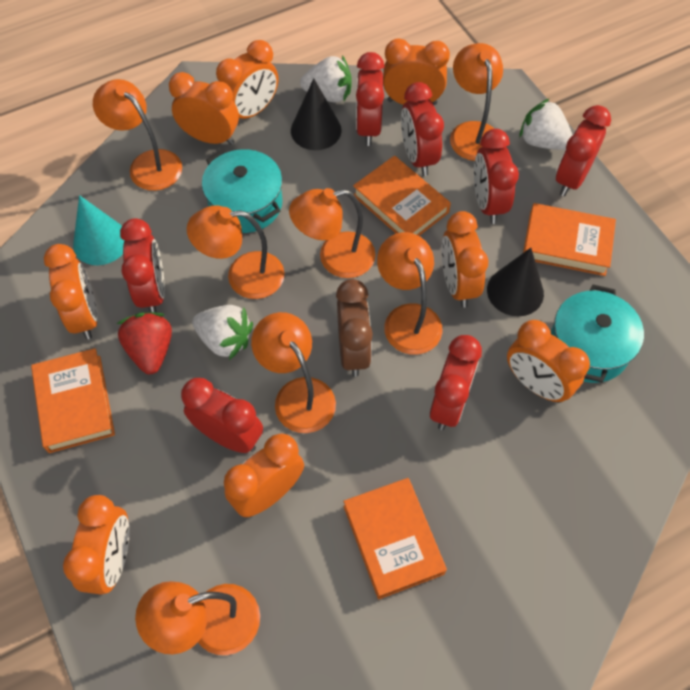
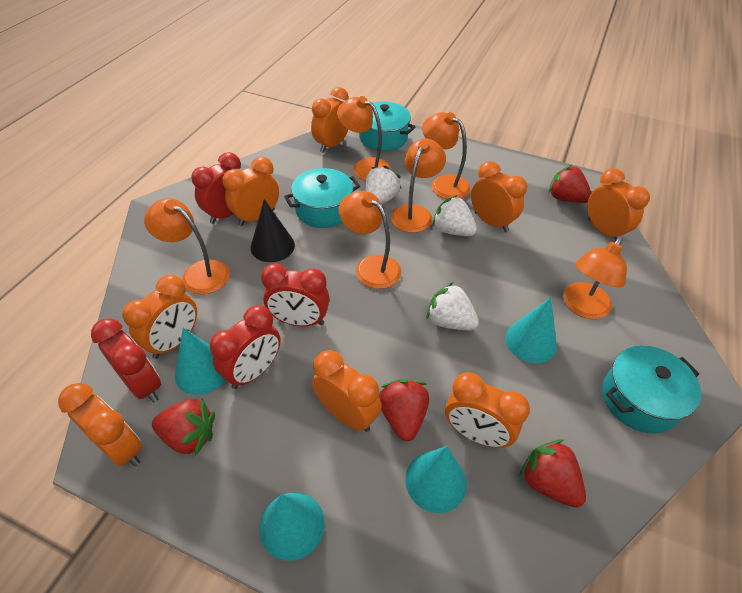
black cone: 2 -> 1
brown clock: 1 -> 0
orange book: 4 -> 0
orange lamp: 7 -> 6
red clock: 7 -> 4
red strawberry: 1 -> 4
turquoise cone: 1 -> 4
turquoise pot: 2 -> 3

